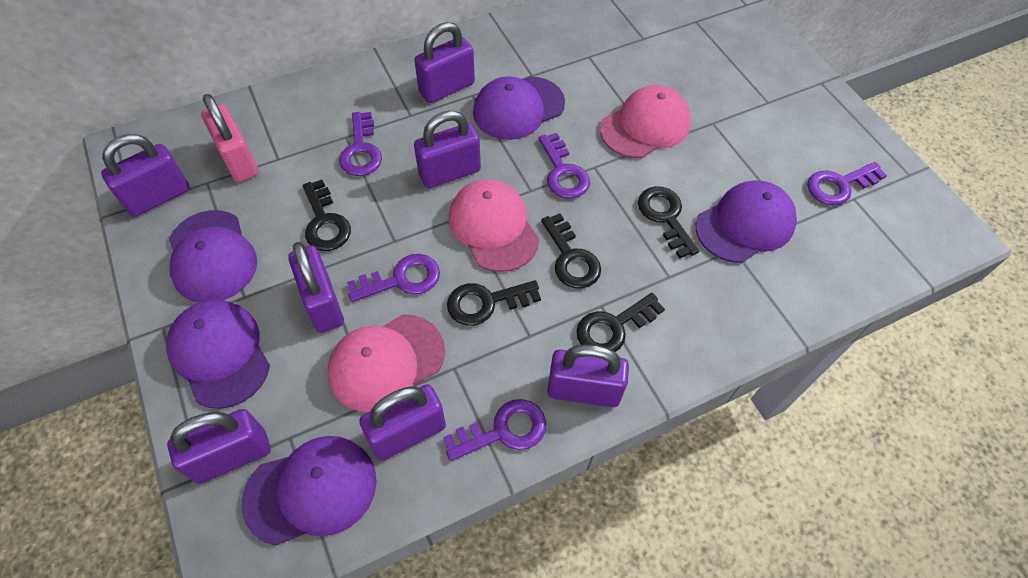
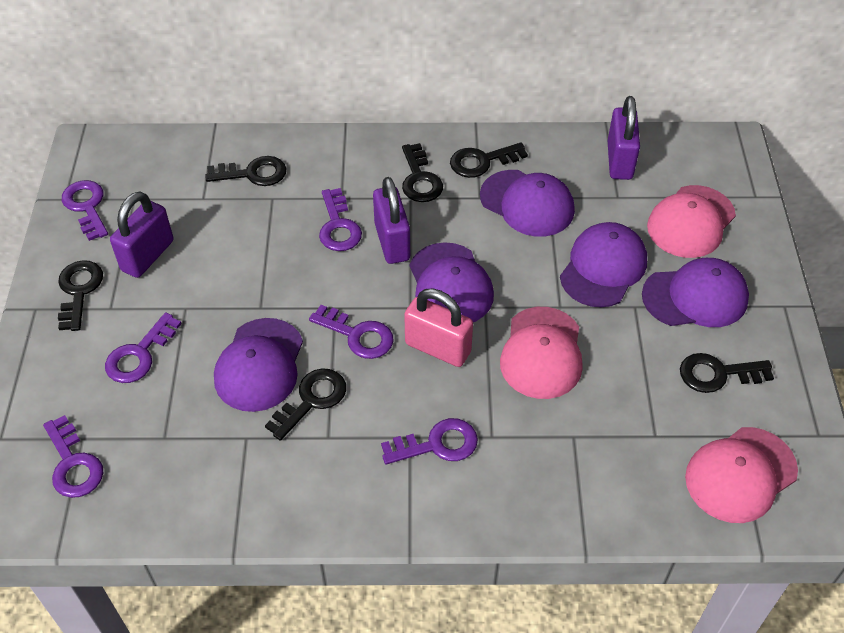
black key: 5 -> 6
purple key: 5 -> 6
purple padlock: 7 -> 3

